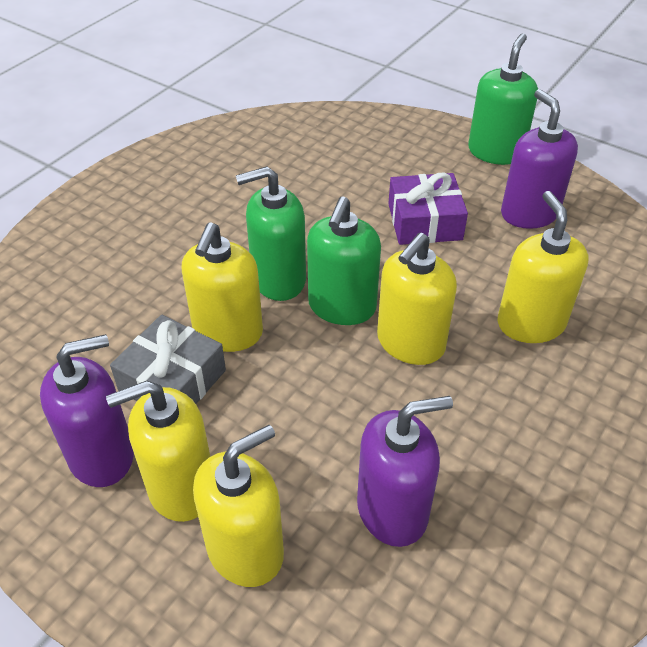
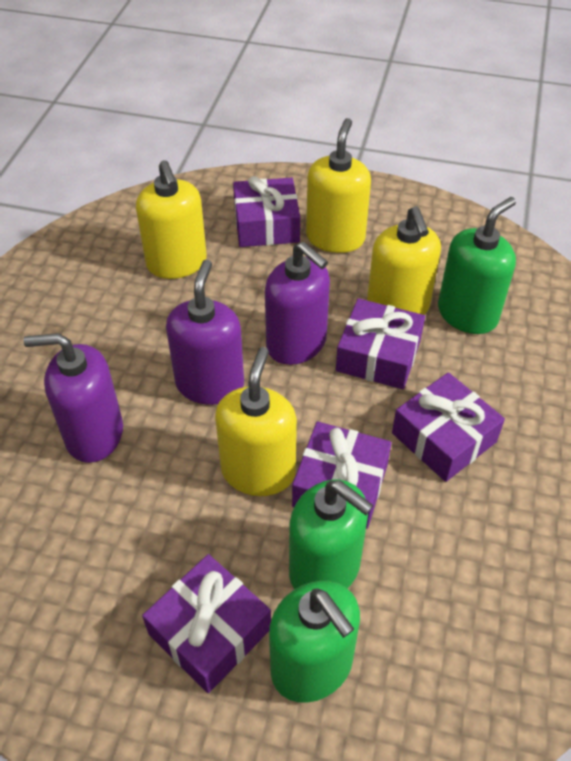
grey gift: 1 -> 0
purple gift: 1 -> 5
yellow soap dispenser: 5 -> 4

